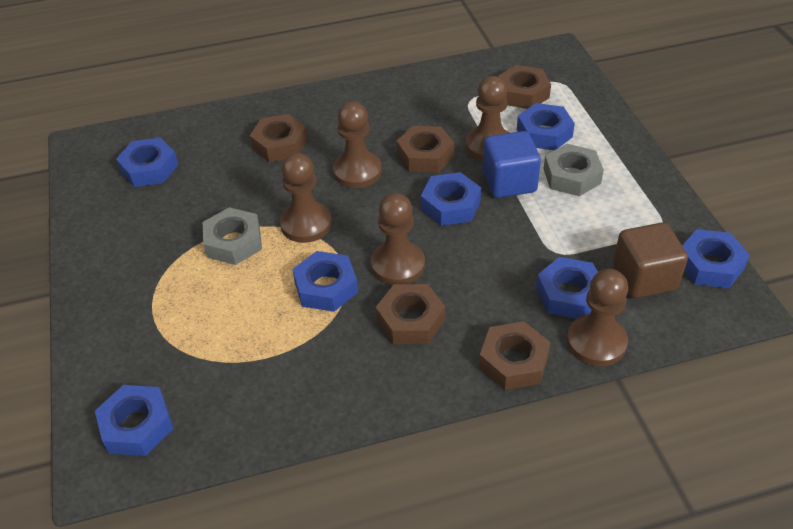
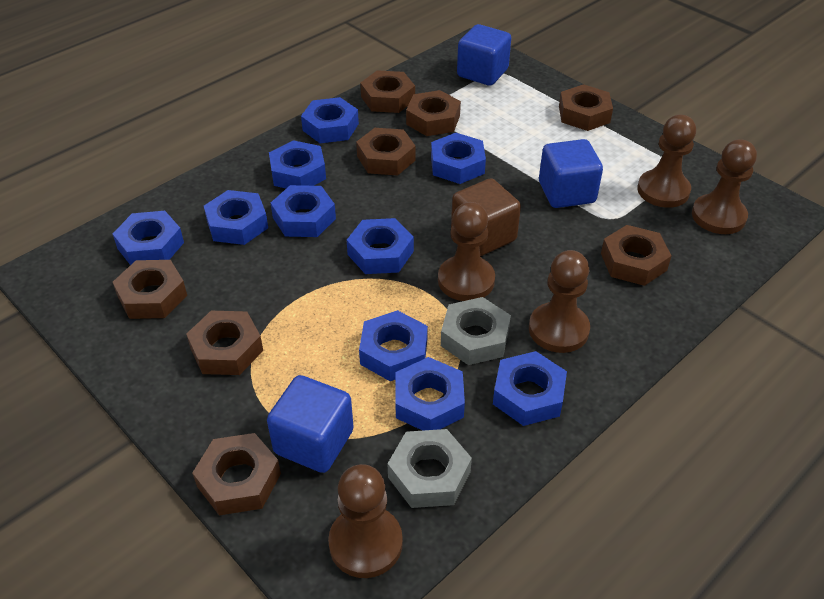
blue cube: 1 -> 3
blue nut: 7 -> 10
brown nut: 5 -> 8

